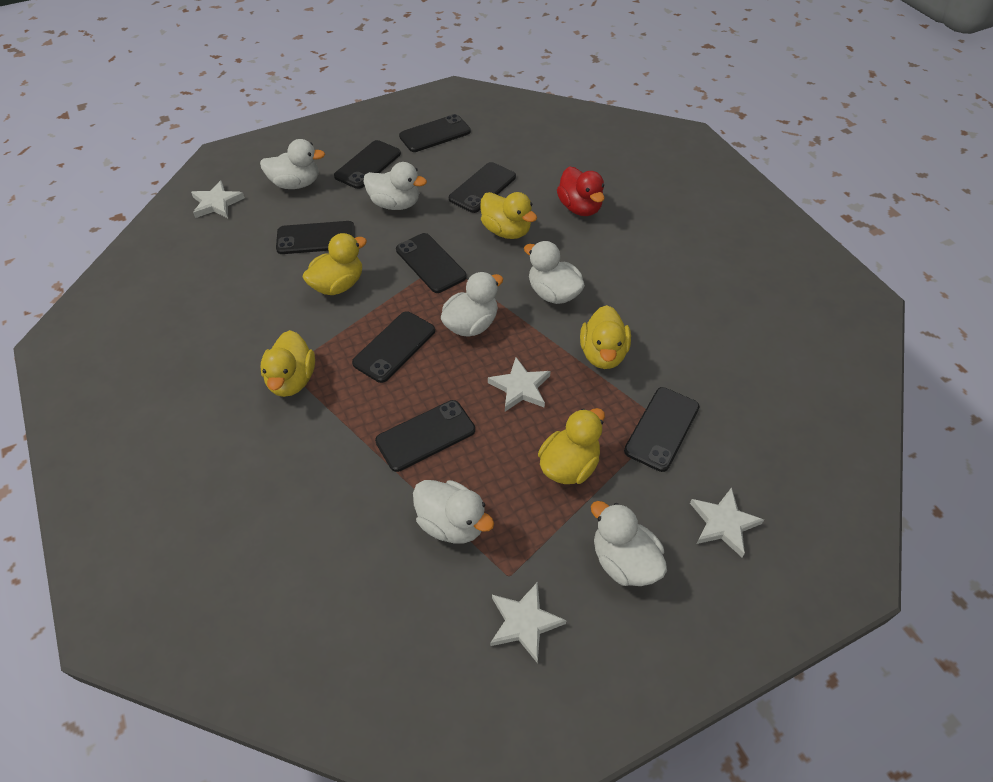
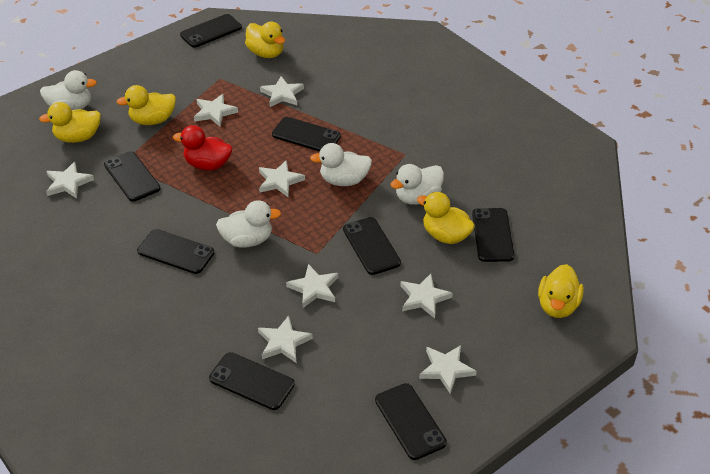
white duck: 6 -> 4
white star: 4 -> 8

